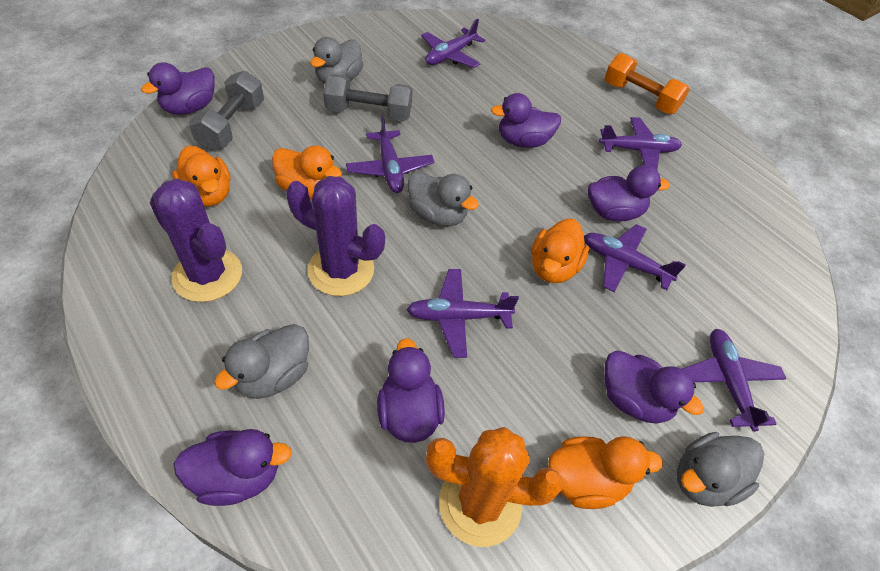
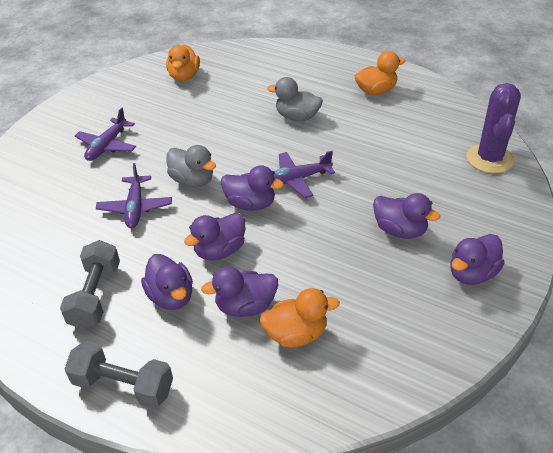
grey duck: 4 -> 2
orange cactus: 1 -> 0
orange duck: 4 -> 3
orange dumbbell: 1 -> 0
purple cactus: 2 -> 1
purple plane: 6 -> 3

